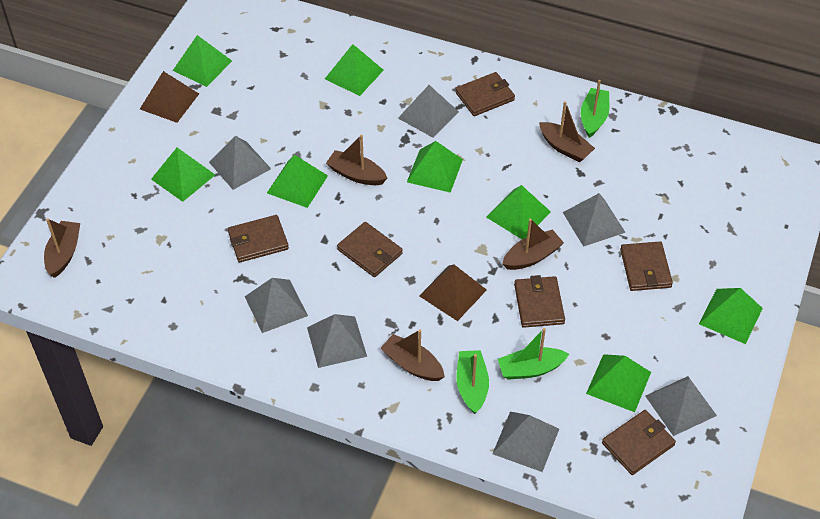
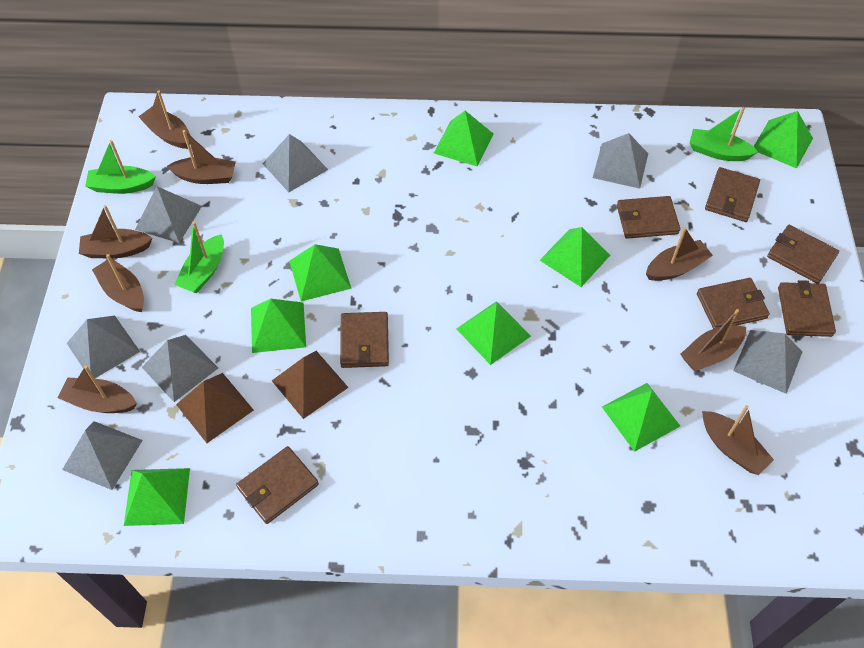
brown boat: 5 -> 8
brown wallet: 6 -> 7

